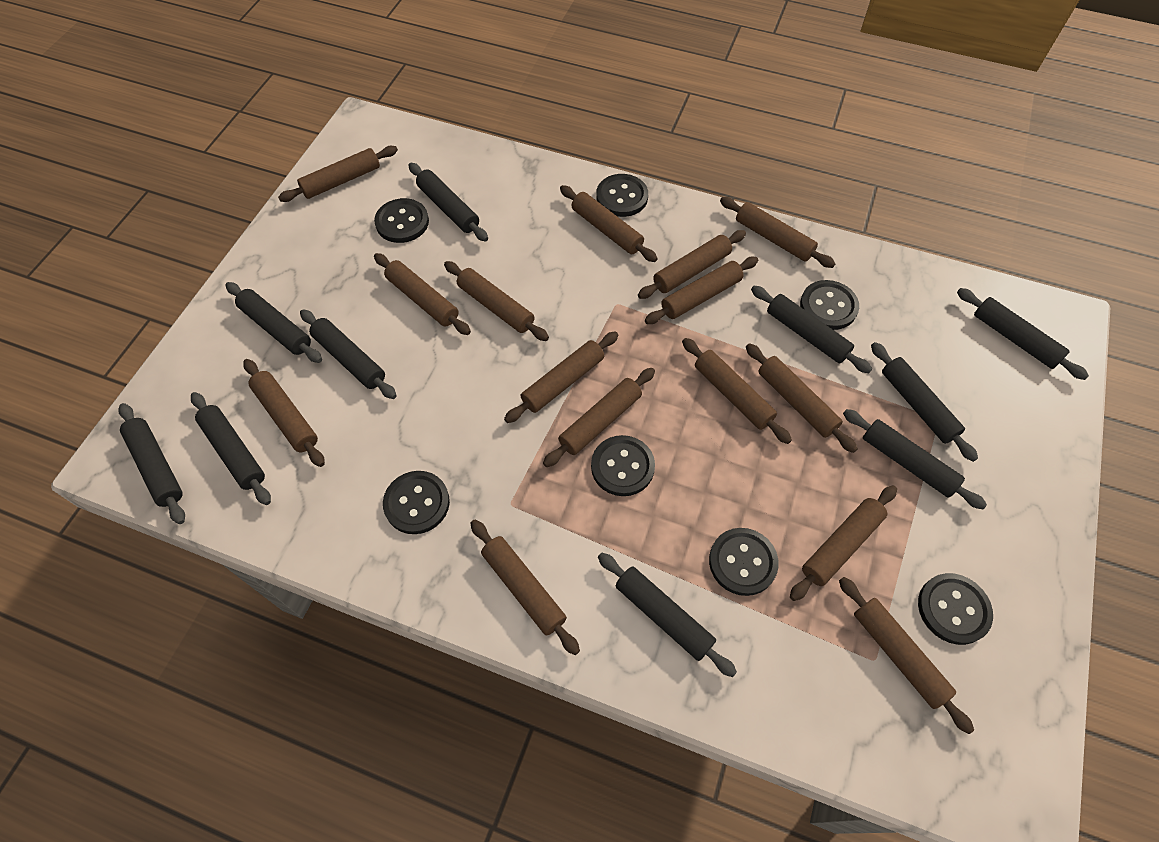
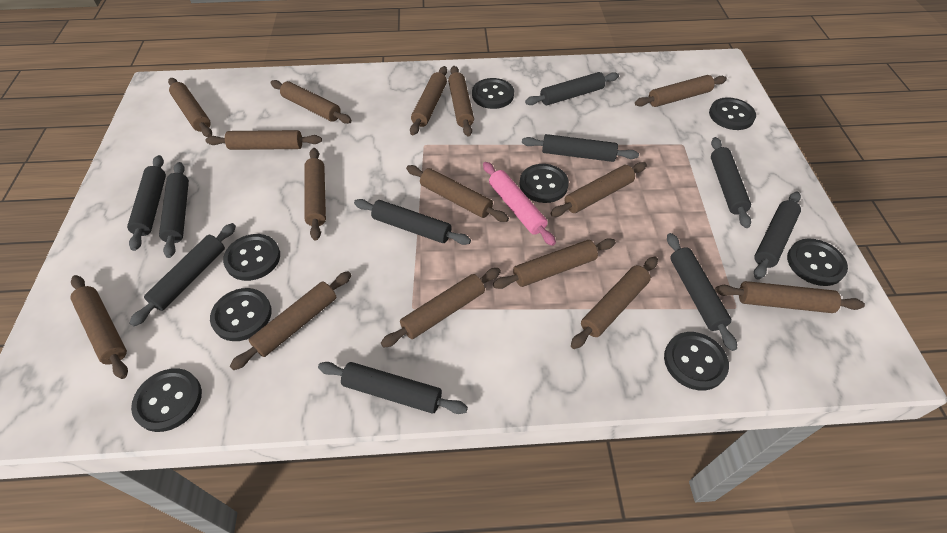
black button: 7 -> 8
pink rolling pin: 0 -> 1

